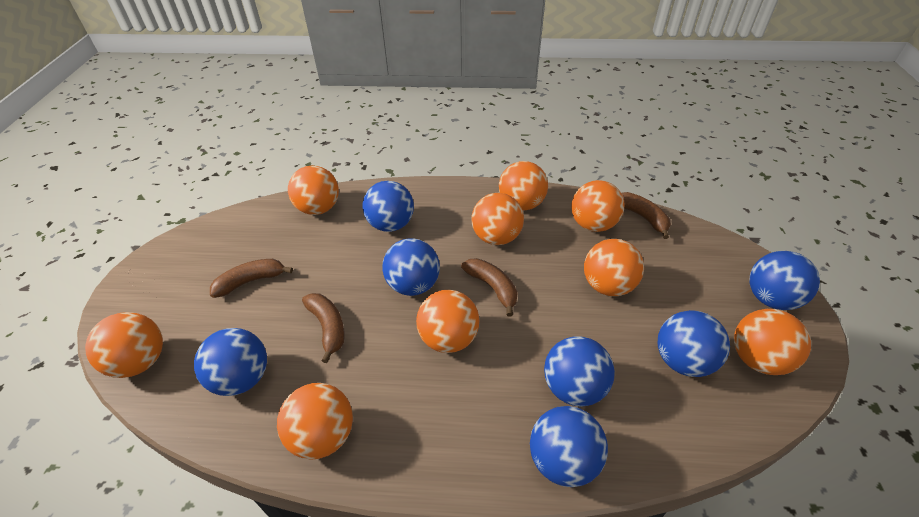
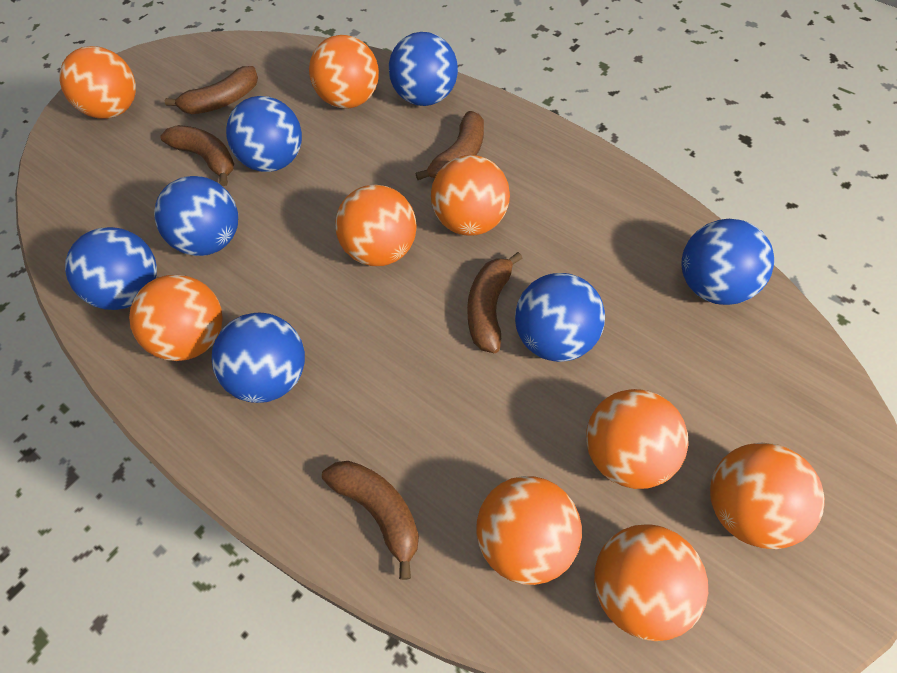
brown banana: 4 -> 5

